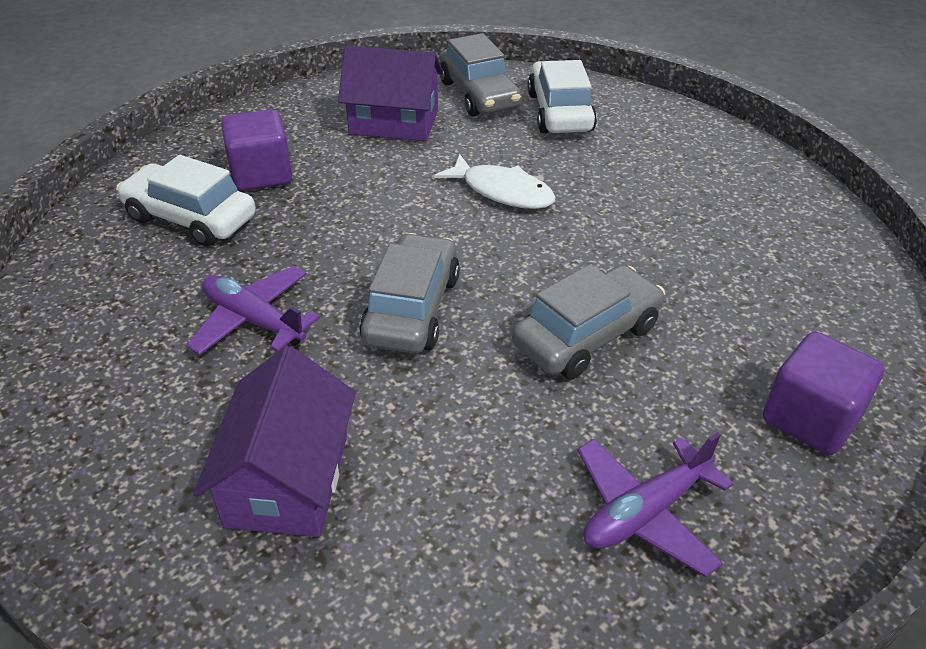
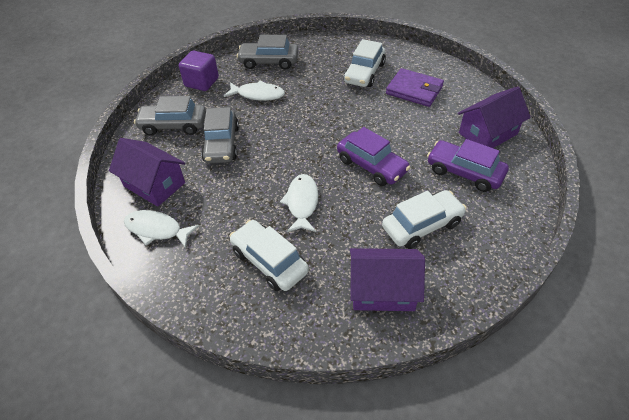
purple car: 0 -> 2
purple cube: 2 -> 1
purple house: 2 -> 3
purple plane: 2 -> 0
purple wallet: 0 -> 1
white car: 2 -> 3
white fish: 1 -> 3

